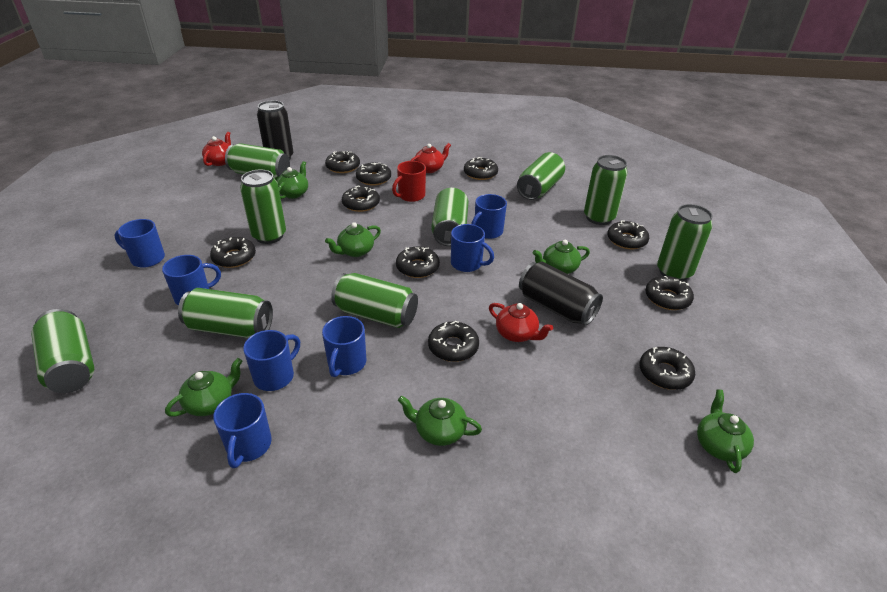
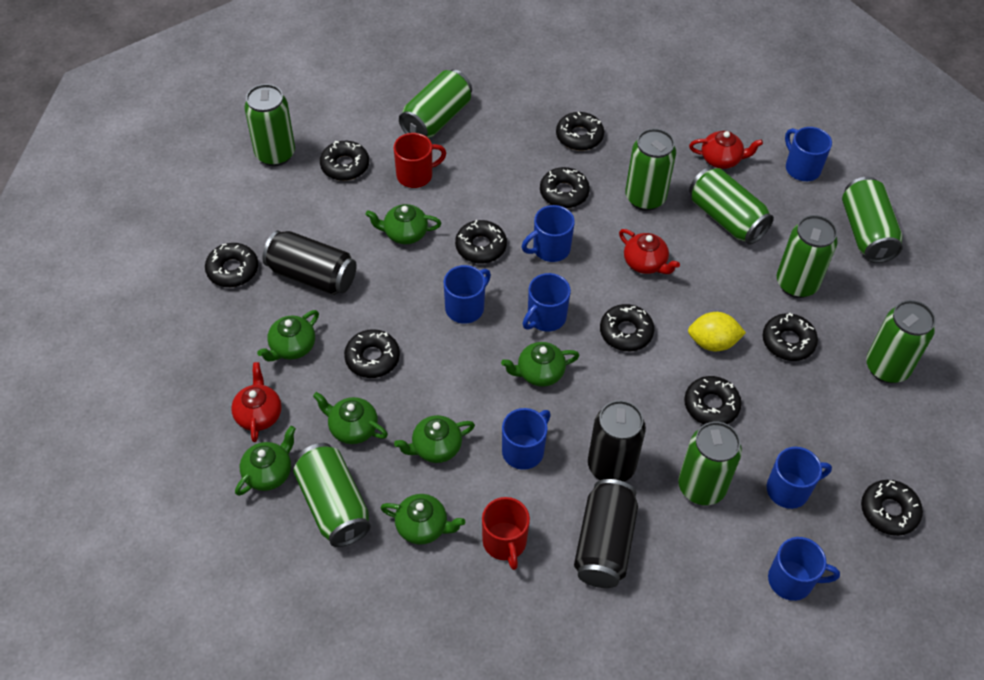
black can: 2 -> 3
green teapot: 6 -> 7
red mug: 1 -> 2
yellow lemon: 0 -> 1

